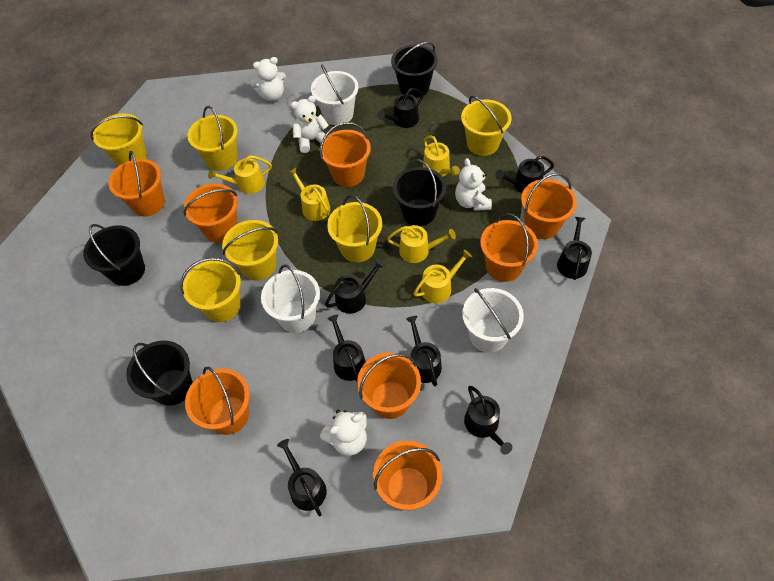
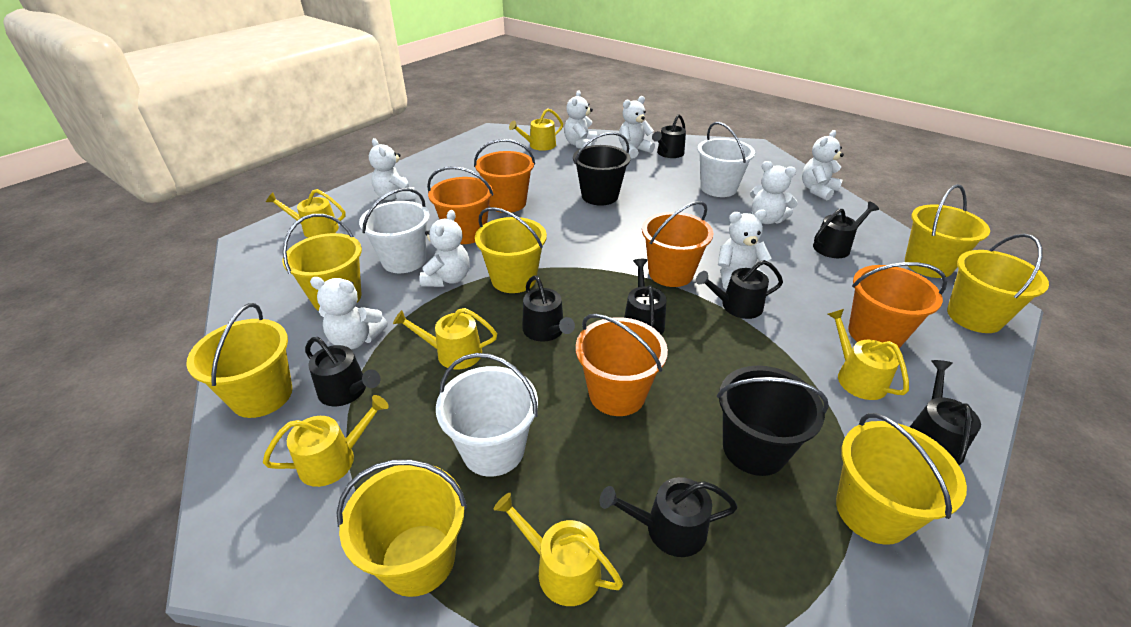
black bucket: 4 -> 2
orange bucket: 8 -> 5
white teddy bear: 4 -> 8
yellow bucket: 6 -> 7
yellow watering can: 5 -> 6

